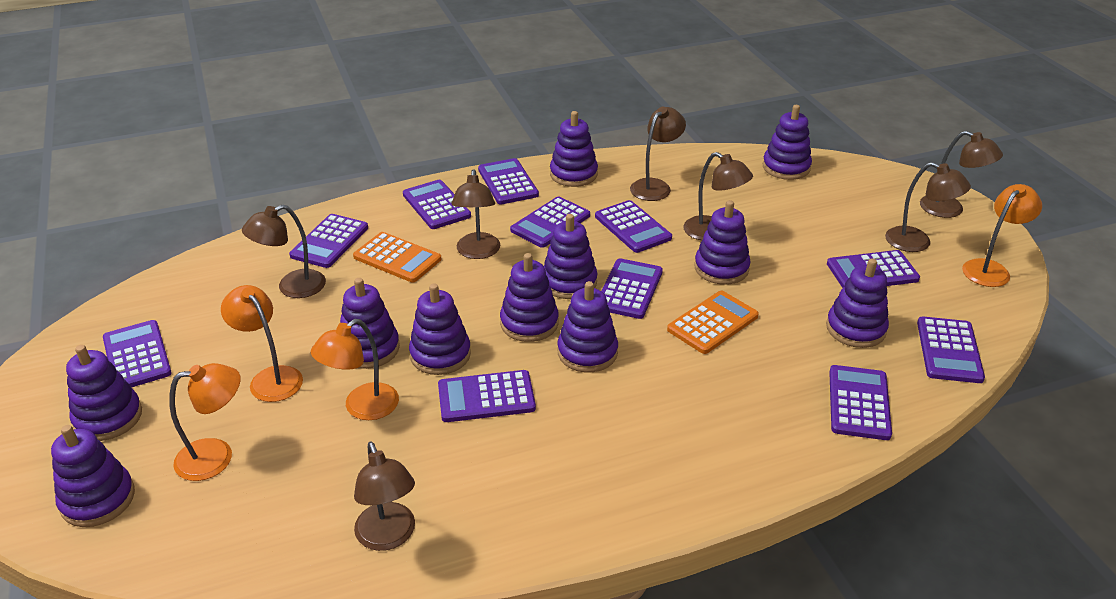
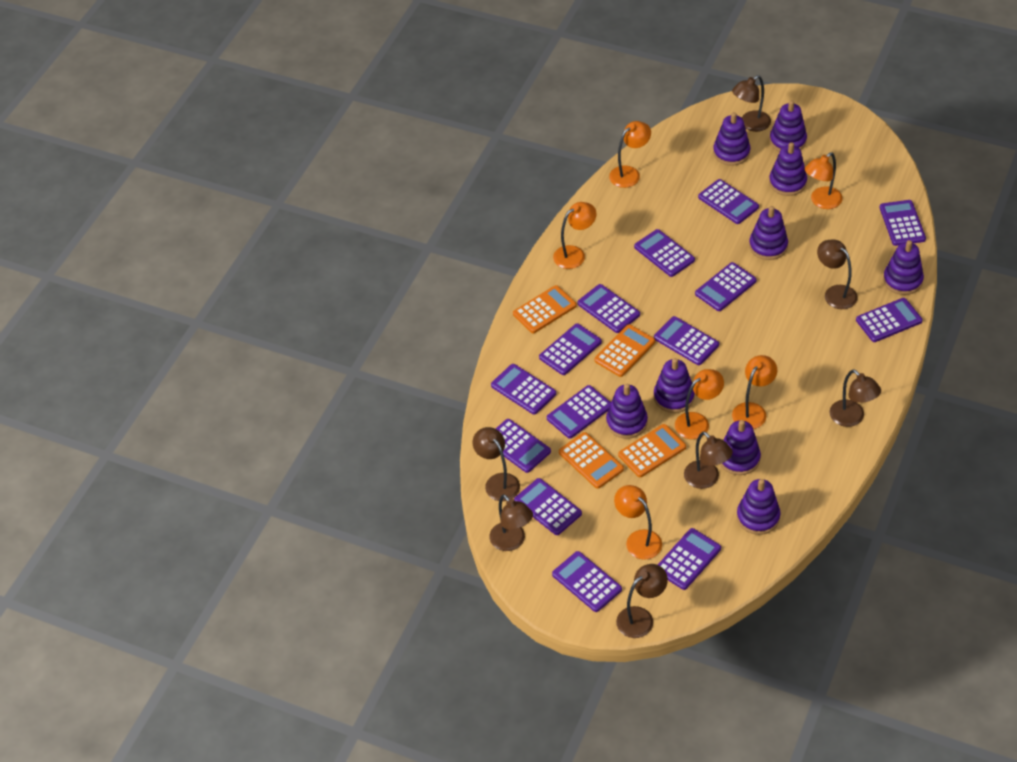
orange calculator: 2 -> 4
orange lamp: 4 -> 6
purple calculator: 11 -> 14
purple stacking toy: 11 -> 9

